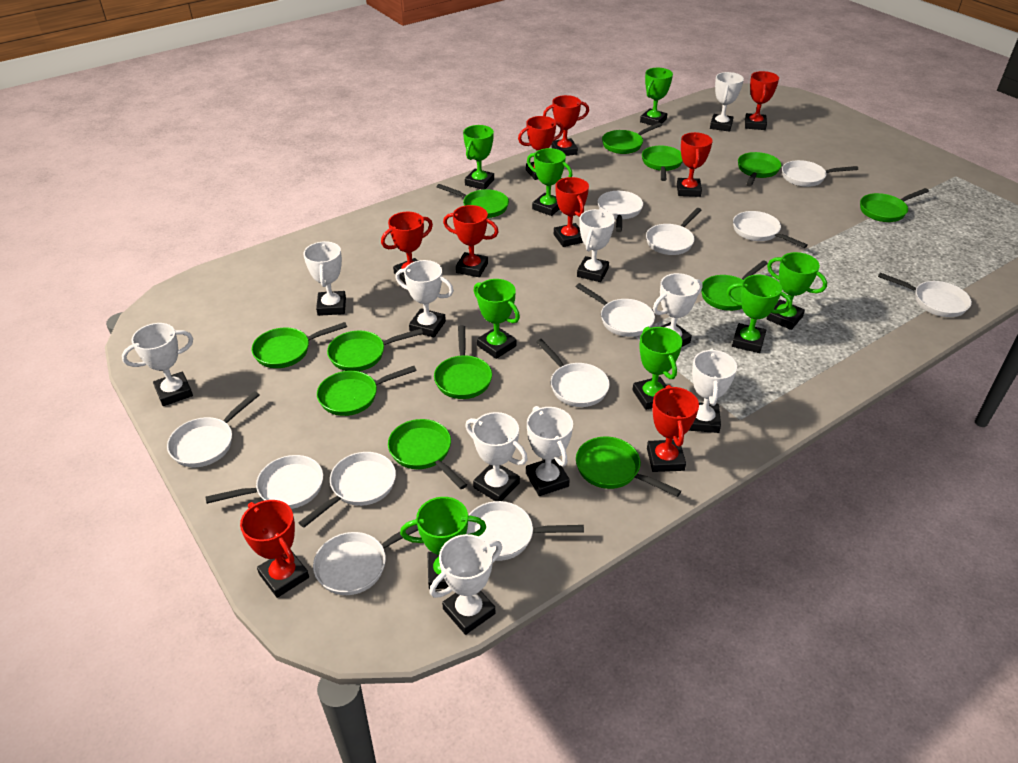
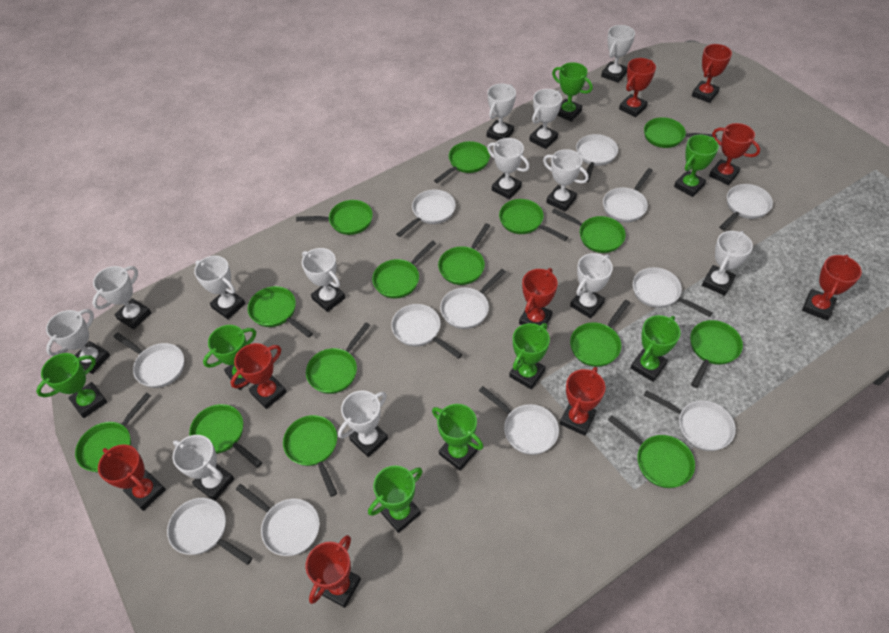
green pan: 12 -> 15
white trophy: 10 -> 13

